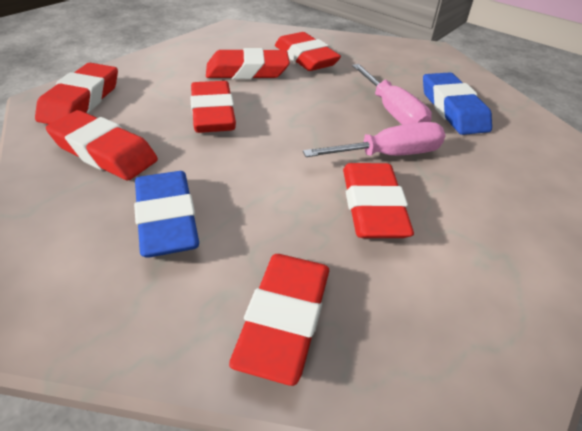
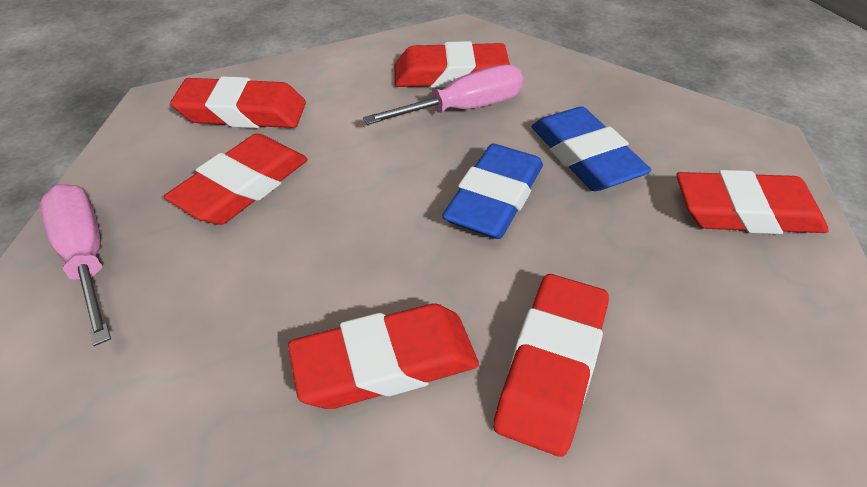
red eraser: 7 -> 6

